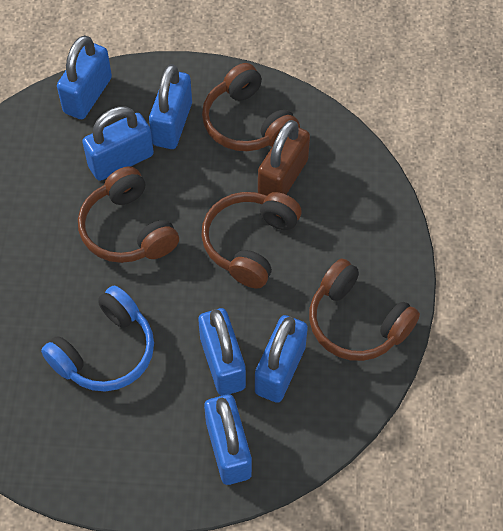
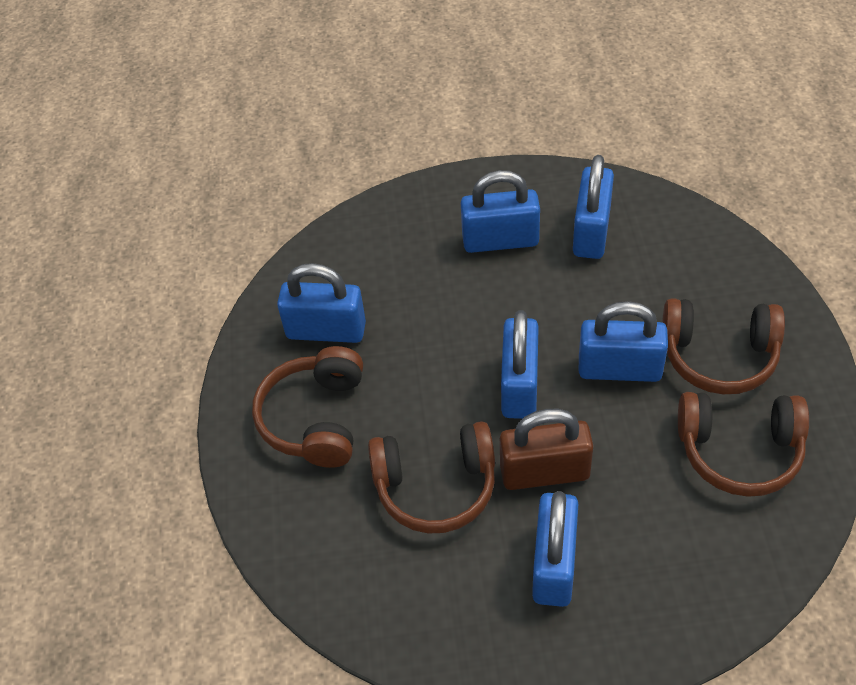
blue headphones: 1 -> 0

